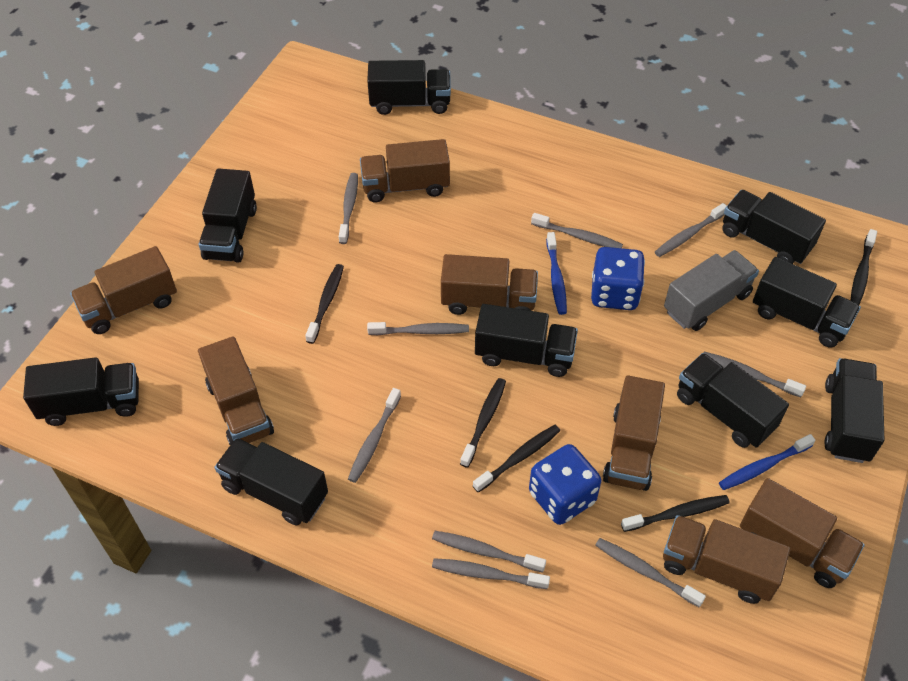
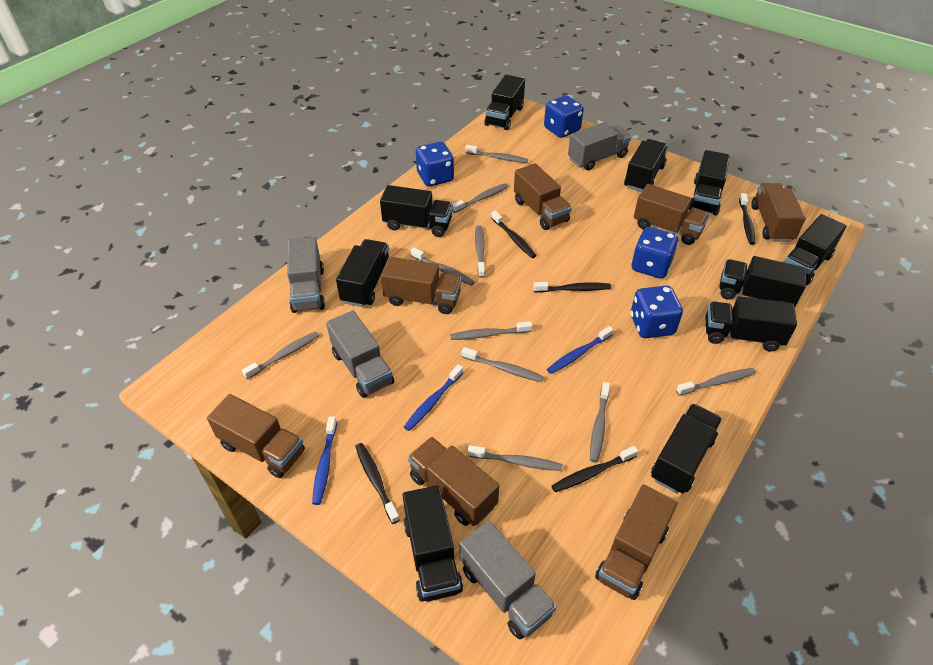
black truck: 9 -> 10
blue dice: 2 -> 4
blue toothbrush: 2 -> 3
grey toothbrush: 9 -> 10
grey truck: 1 -> 4

